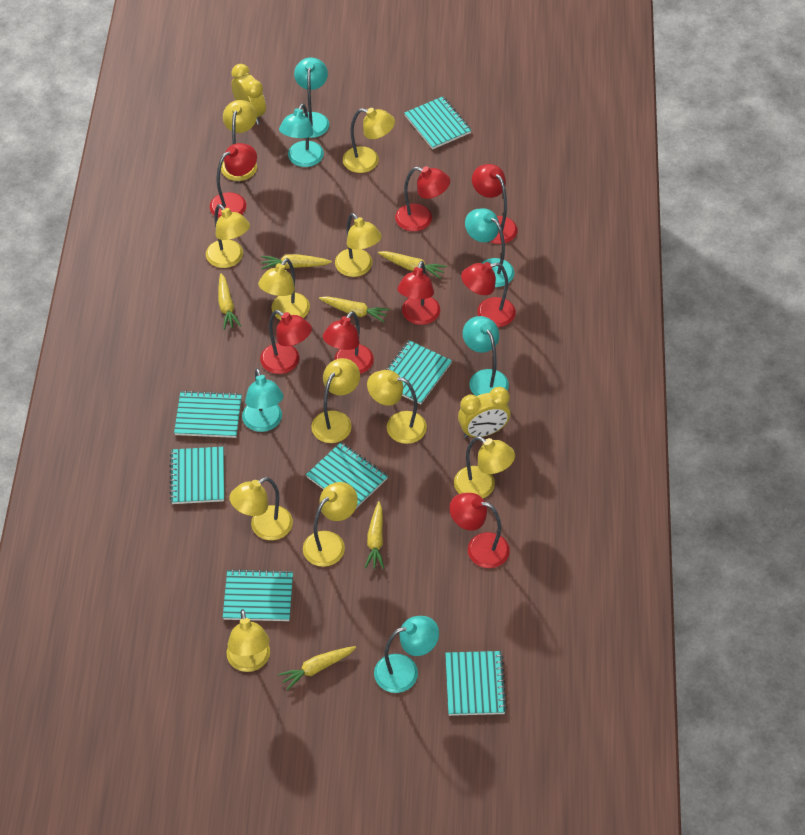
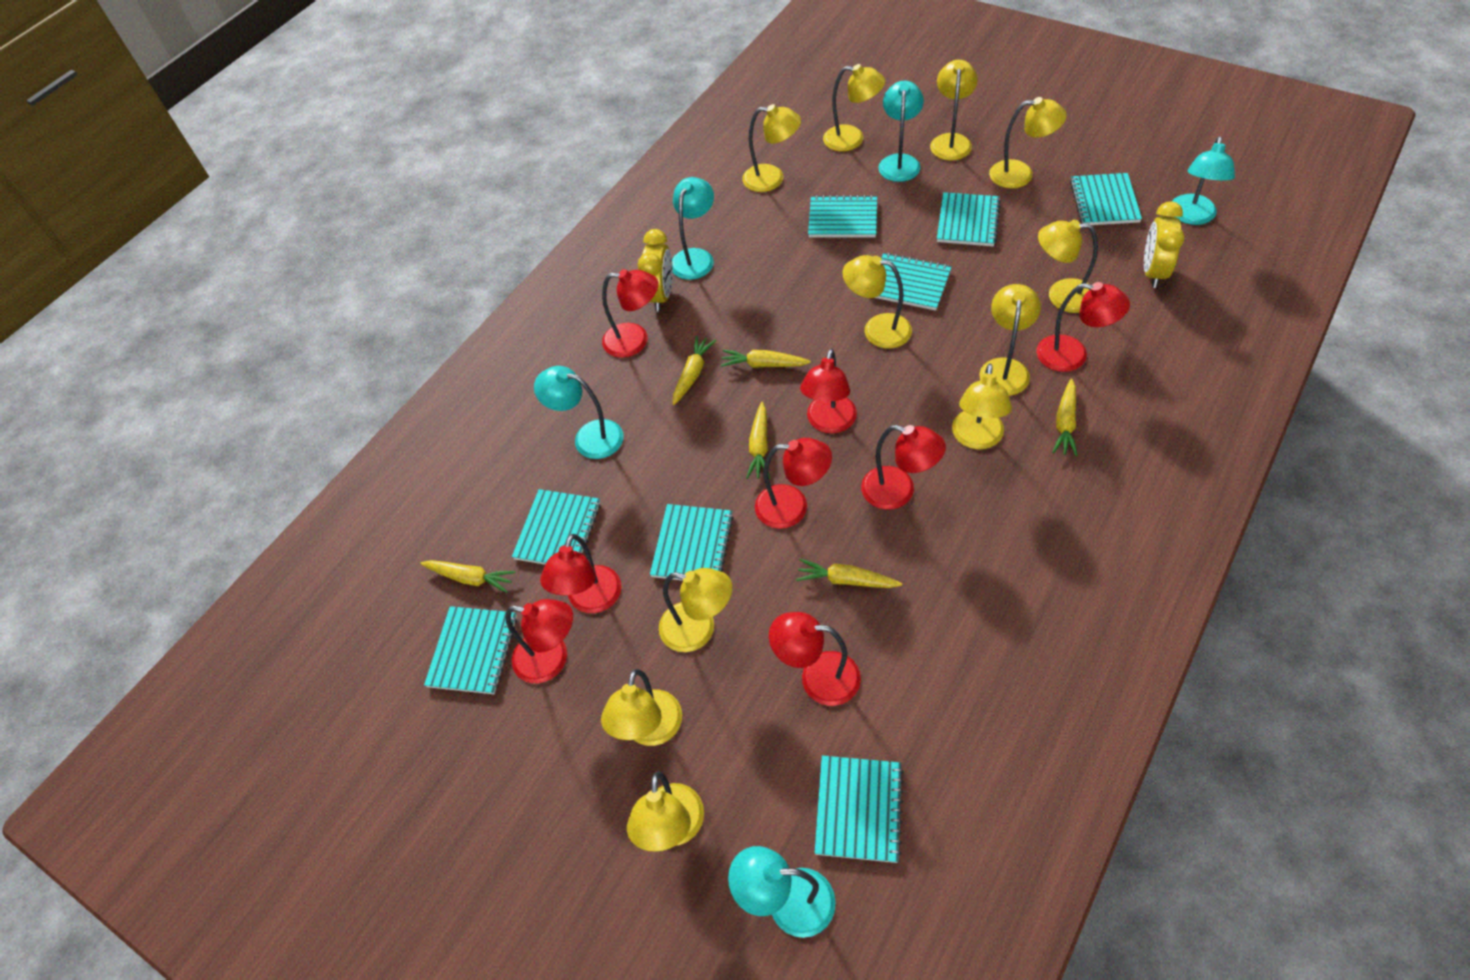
turquoise lamp: 6 -> 5
turquoise notebook: 7 -> 8

